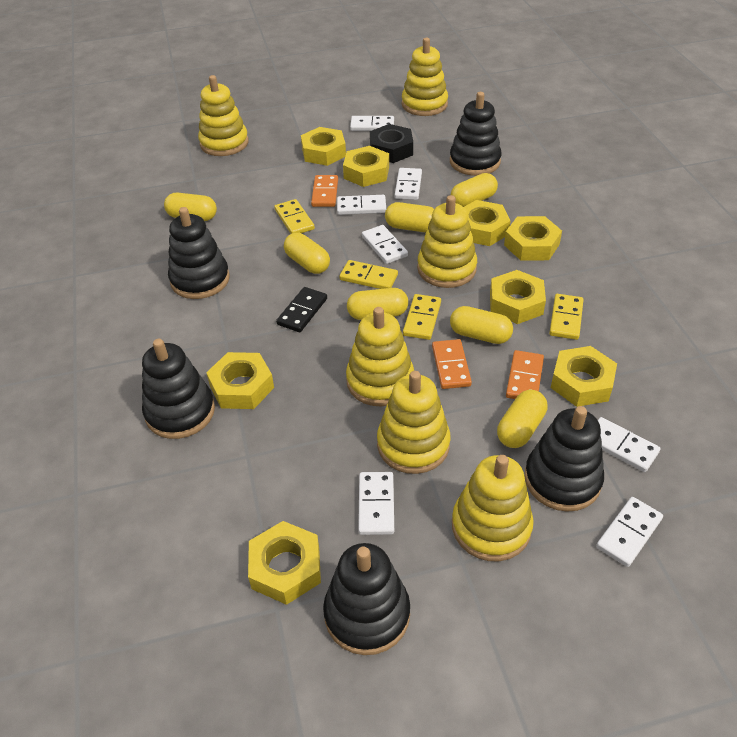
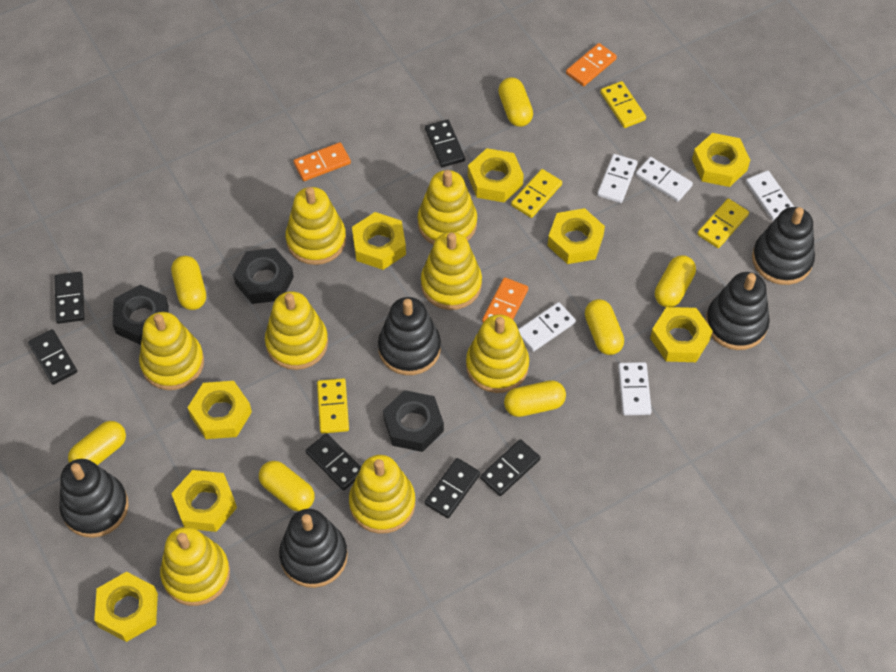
black domino: 1 -> 6
black nut: 1 -> 3
white domino: 7 -> 5
yellow stacking toy: 6 -> 8

